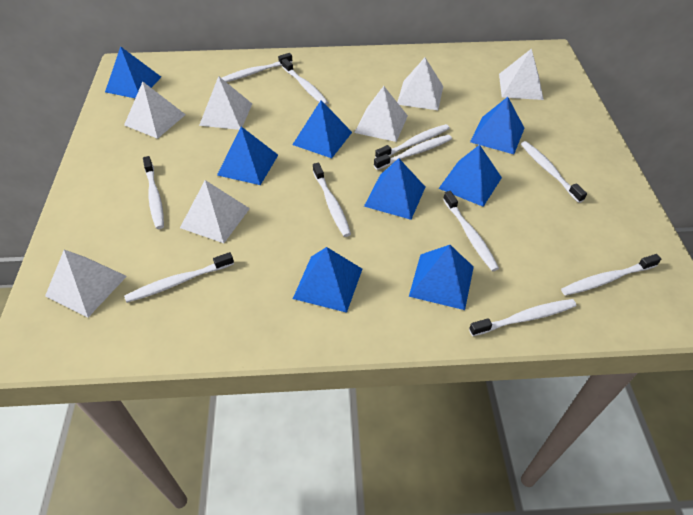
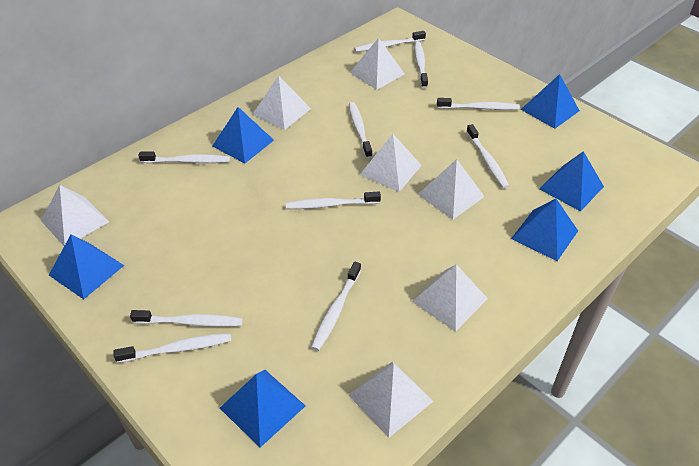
blue pyramid: 8 -> 6
white toothbrush: 11 -> 10

